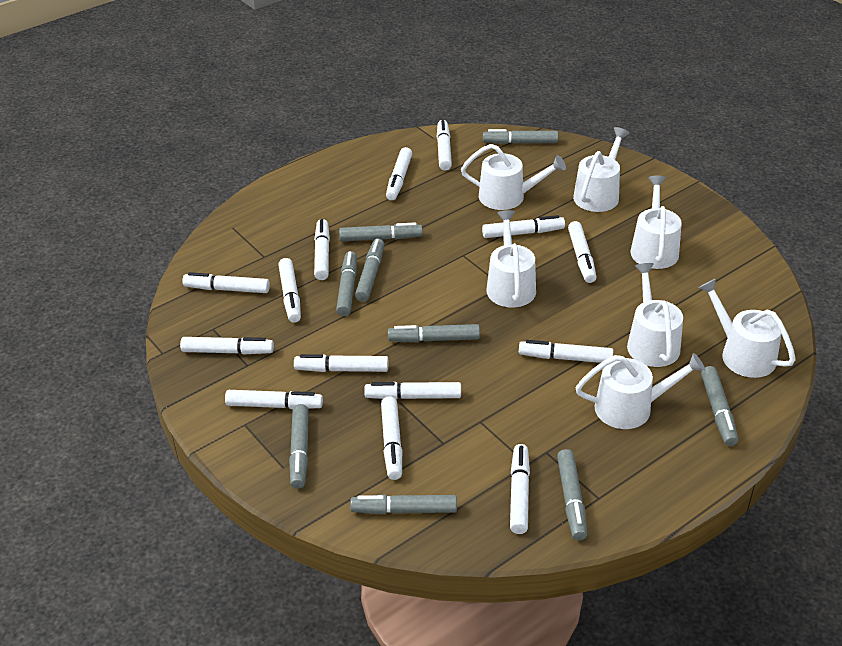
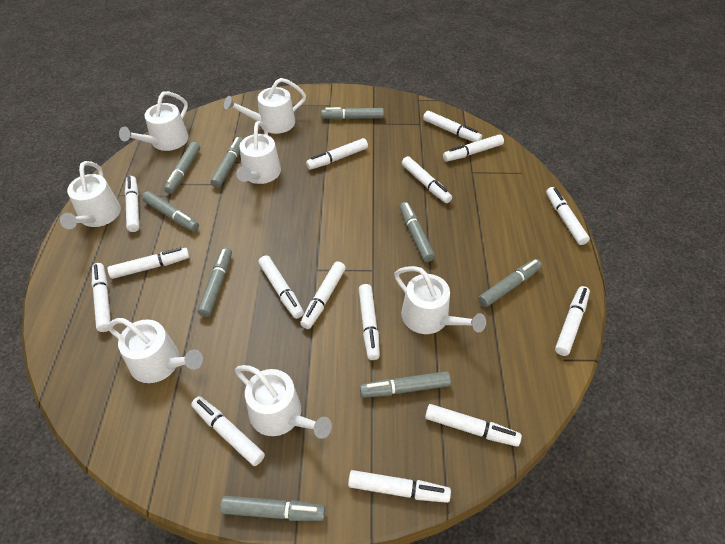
white marker: 14 -> 15

